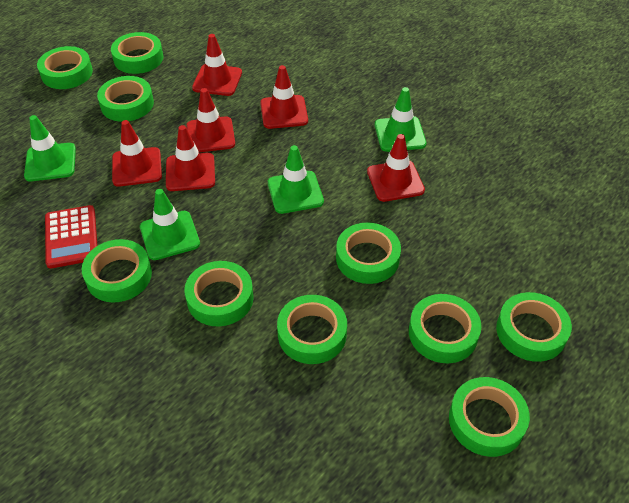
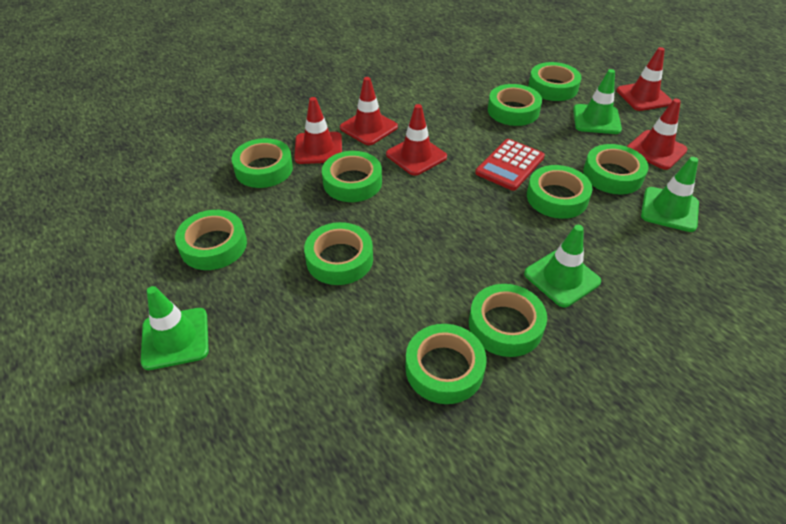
red traffic cone: 6 -> 5

